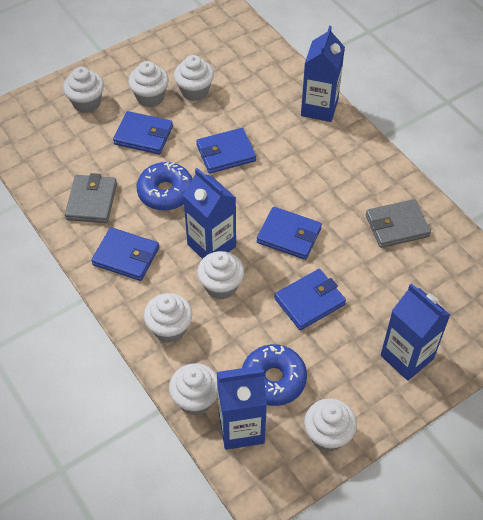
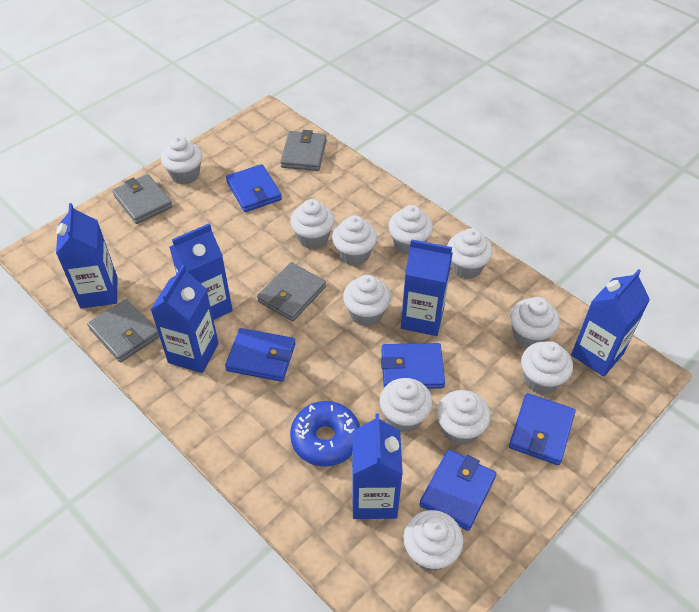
blue carton: 4 -> 6
blue donut: 2 -> 1
grey wallet: 2 -> 4
white cupcake: 7 -> 11

